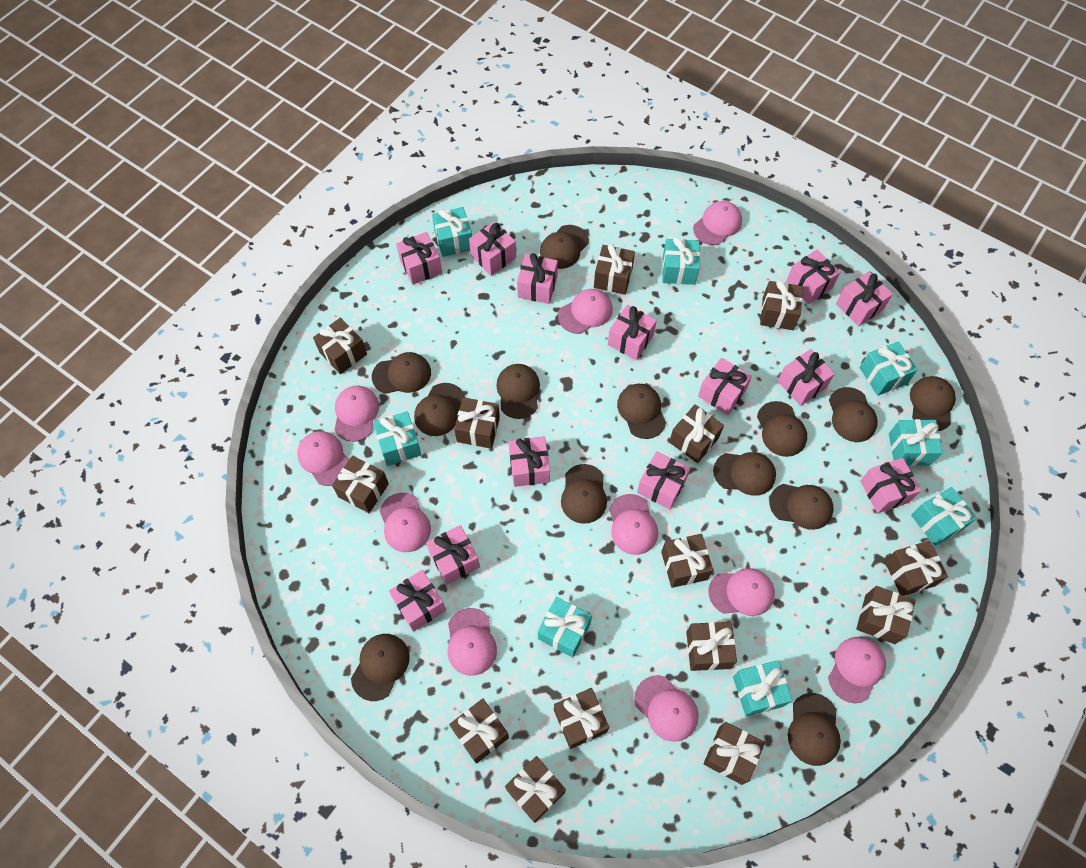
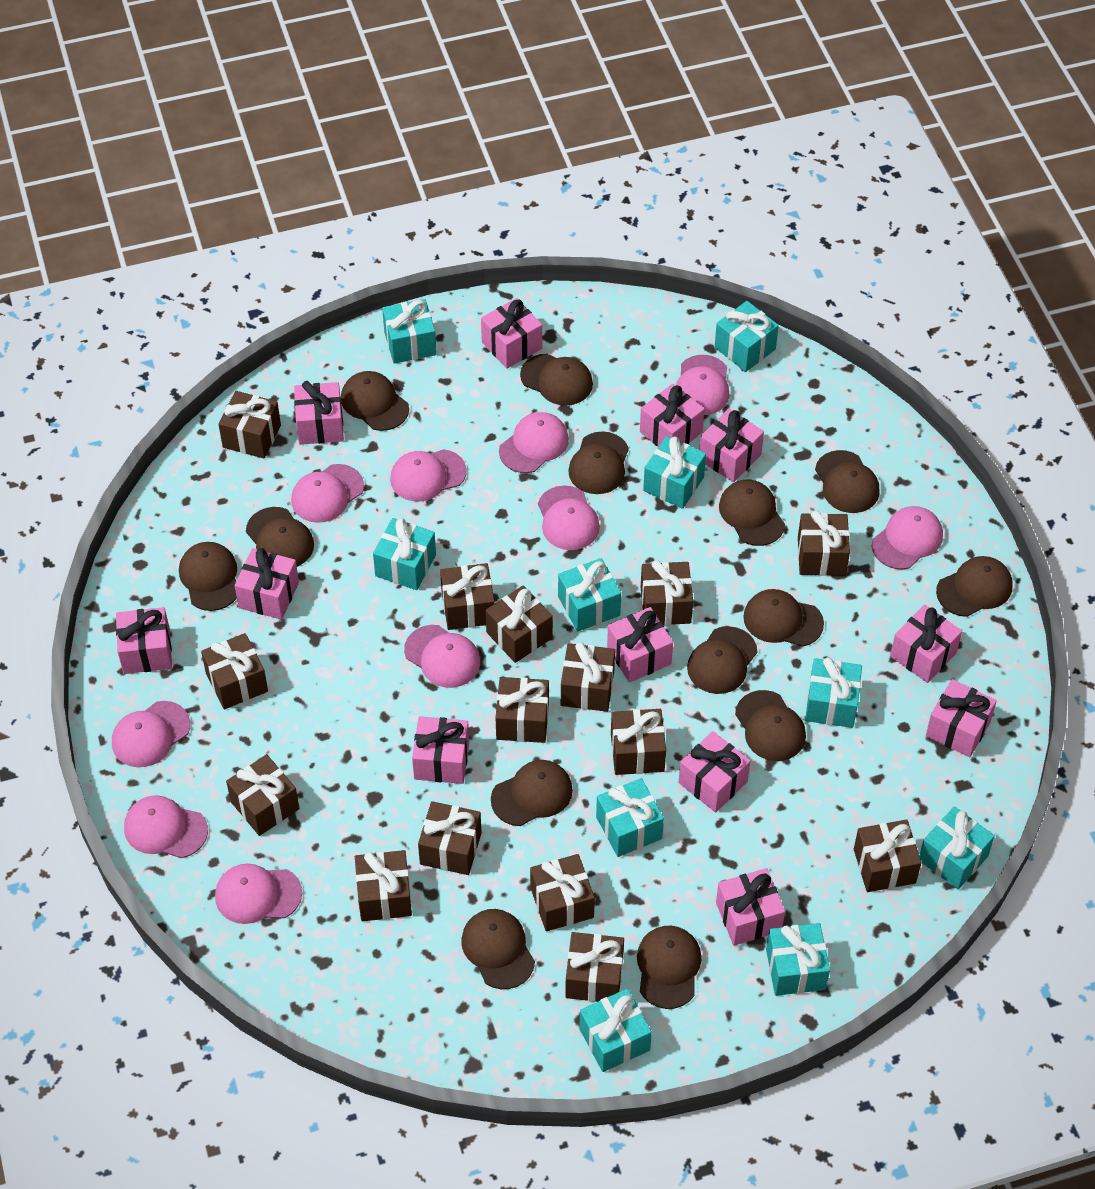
brown cap: 13 -> 14
brown gift: 14 -> 15
pink gift: 13 -> 12
turquoise gift: 8 -> 10

